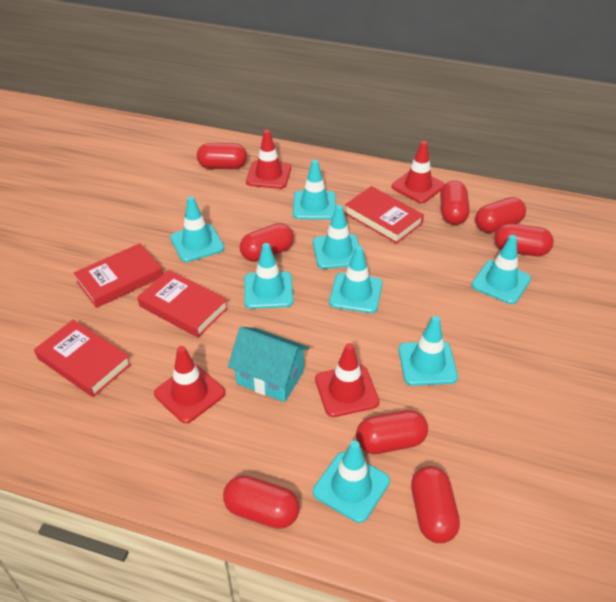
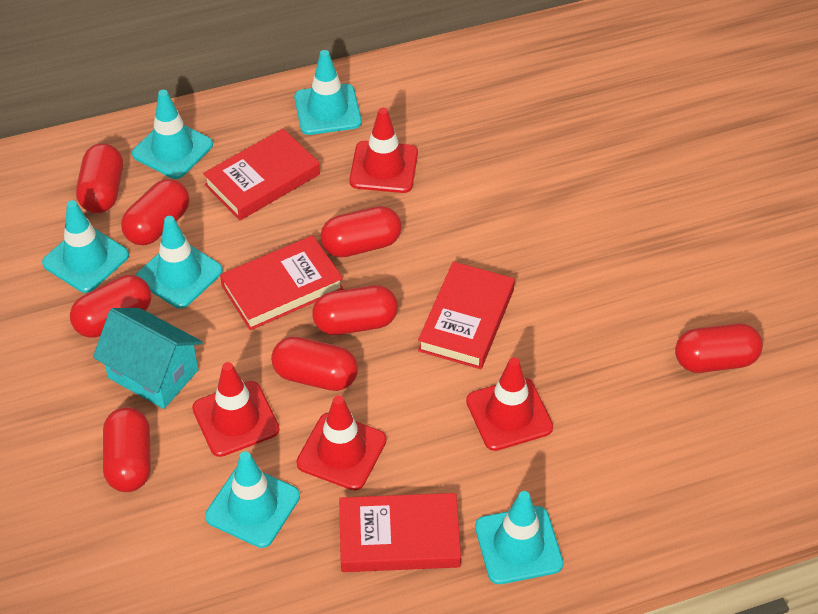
turquoise traffic cone: 8 -> 6

